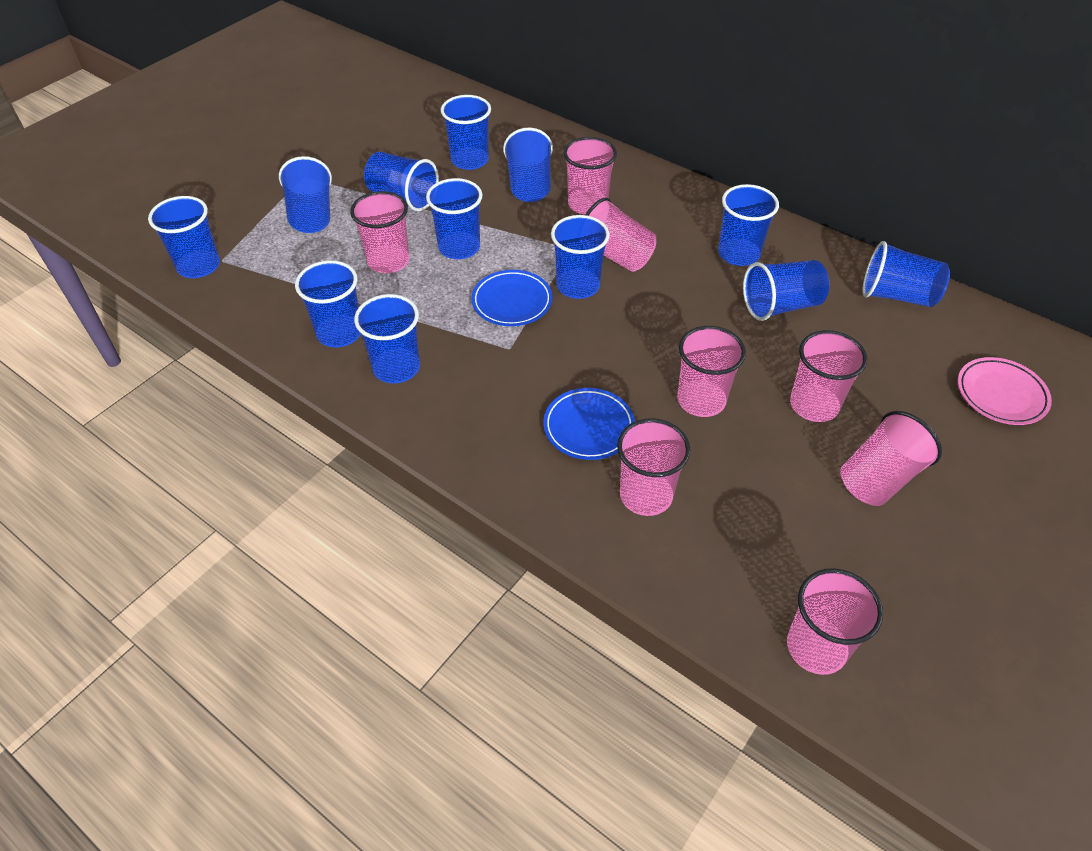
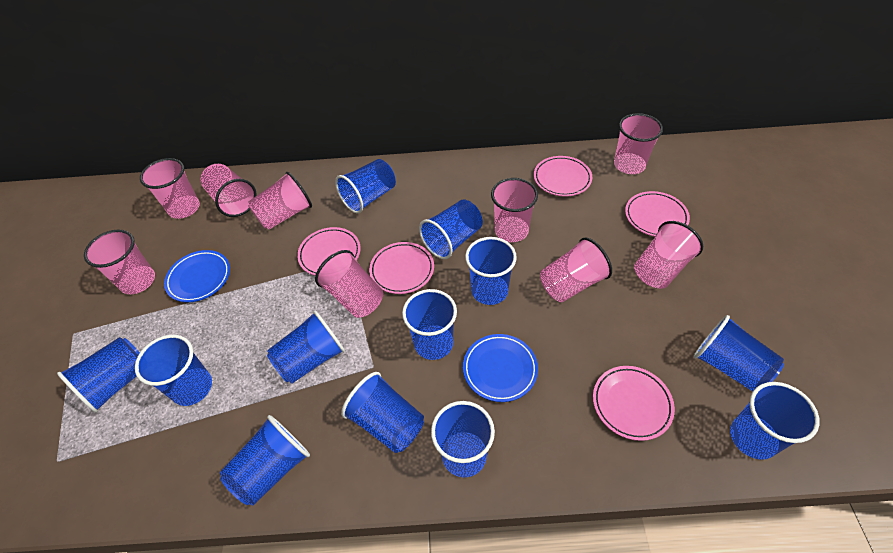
pink cup: 8 -> 9
pink plate: 1 -> 5

